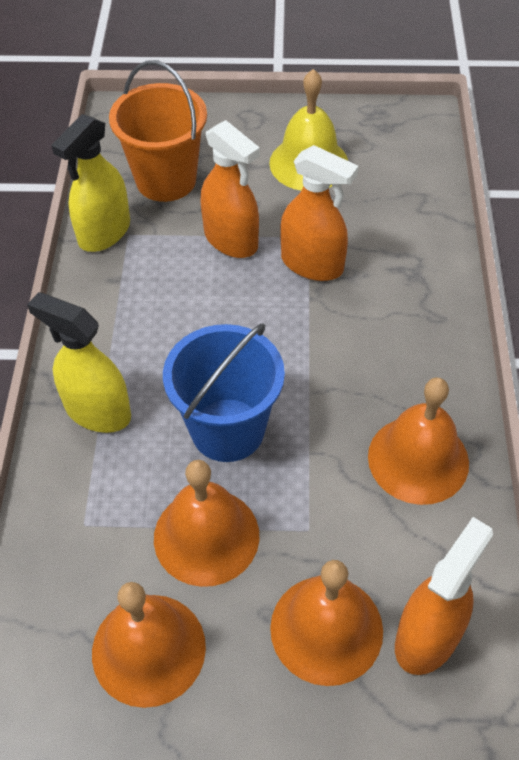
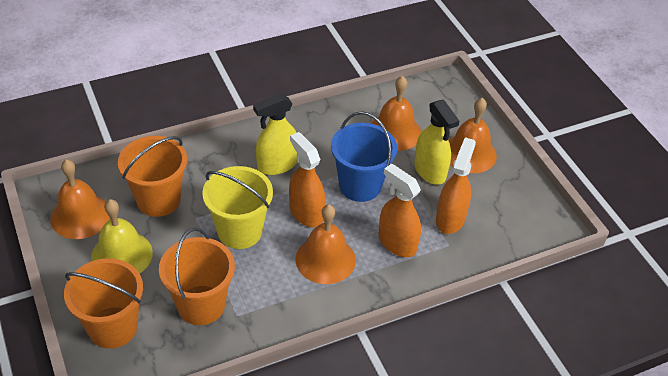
orange bucket: 1 -> 3
yellow bucket: 0 -> 1

